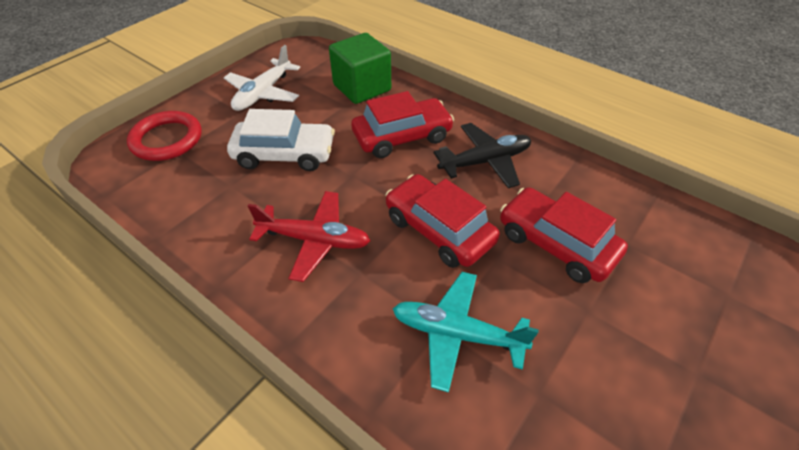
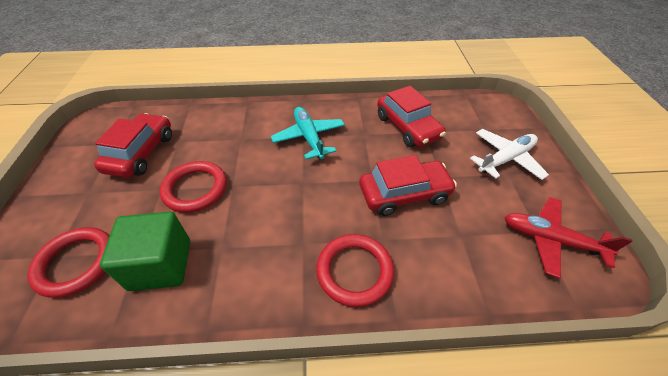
black plane: 1 -> 0
red ring: 1 -> 3
white car: 1 -> 0

